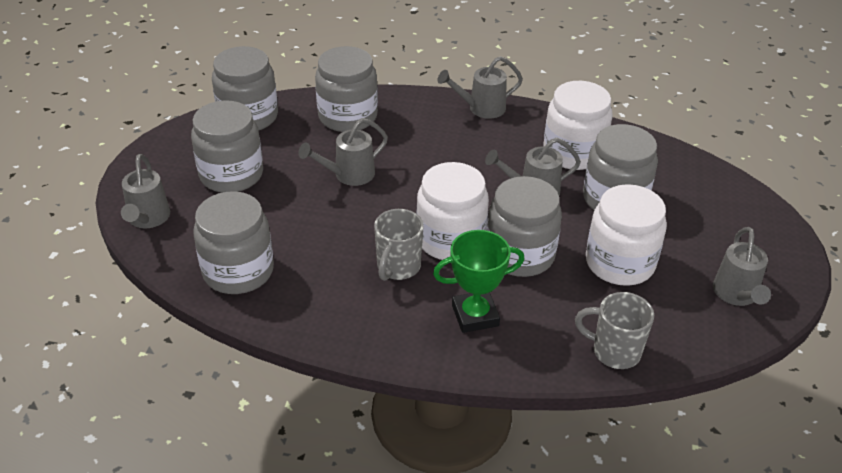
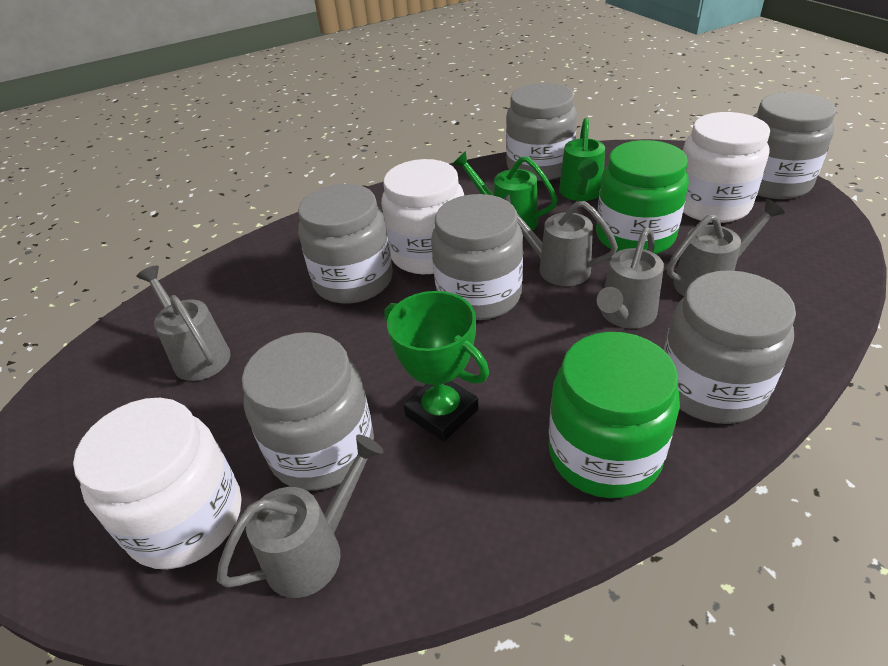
green jar: 0 -> 2
green watering can: 0 -> 2
grey mug: 2 -> 0

